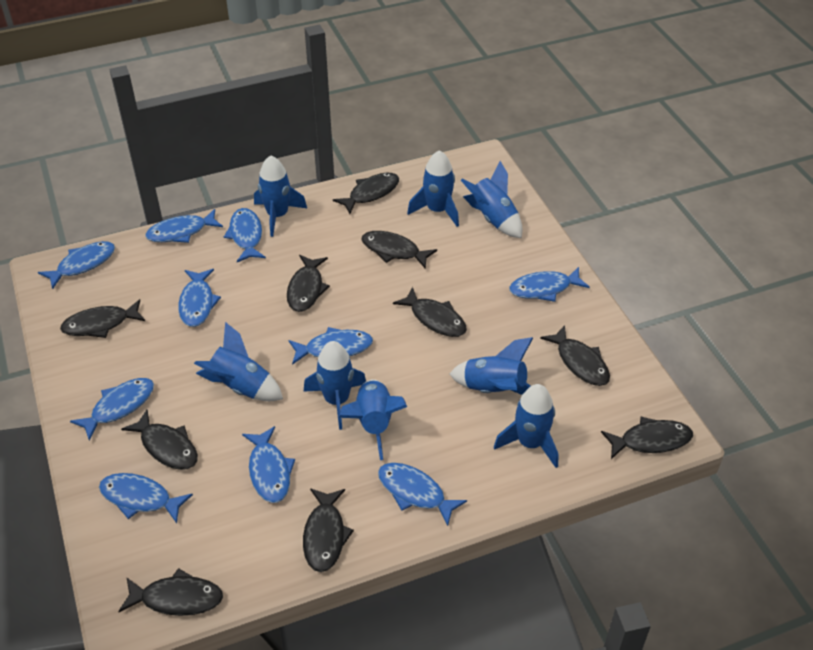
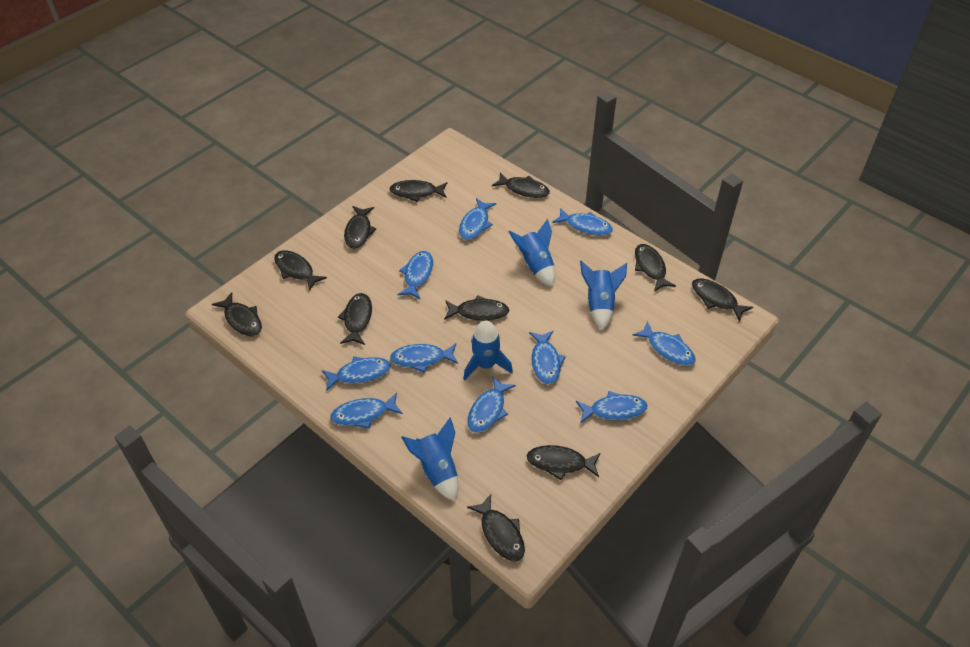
black fish: 10 -> 11
blue rocket: 8 -> 4

